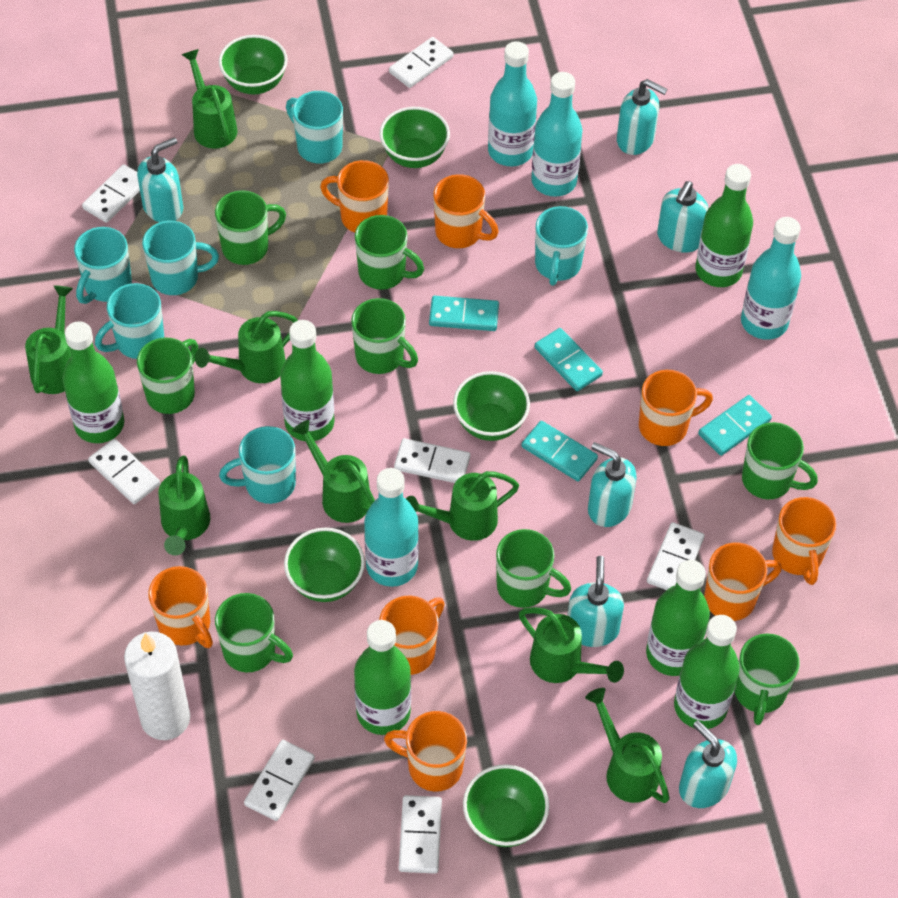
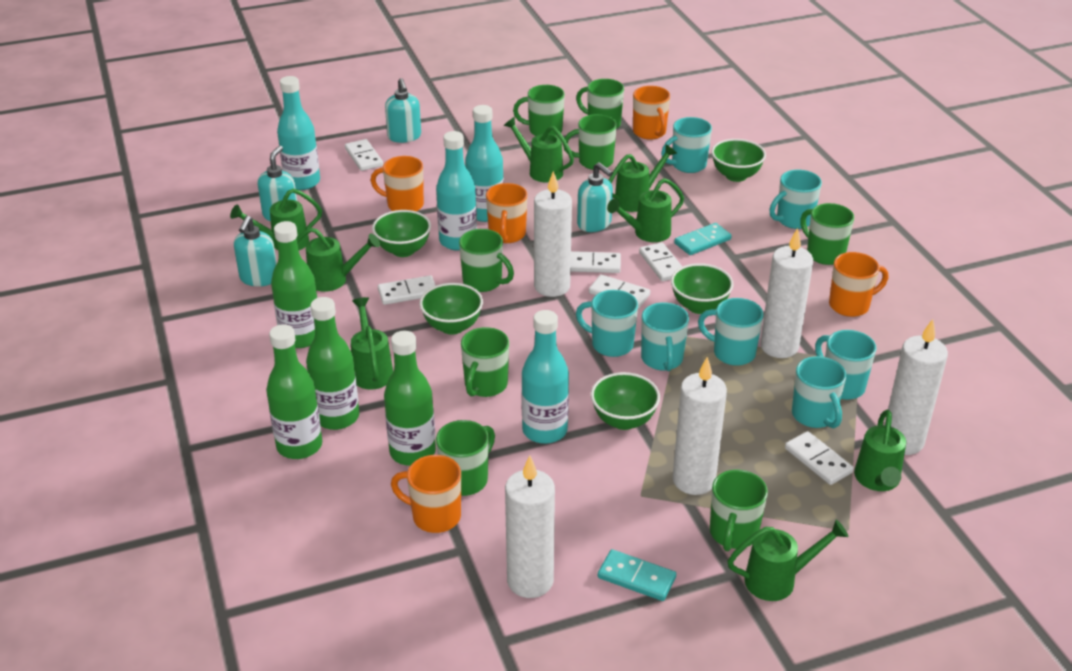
green bottle: 6 -> 4
orange mug: 8 -> 5
turquoise domino: 4 -> 2
turquoise mug: 6 -> 7
turquoise soap dispenser: 6 -> 4
white candle: 1 -> 5
white domino: 7 -> 6

